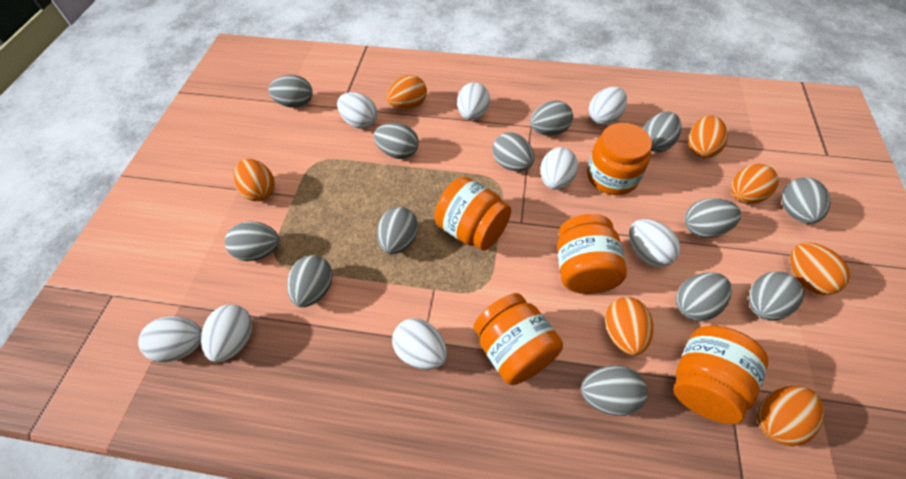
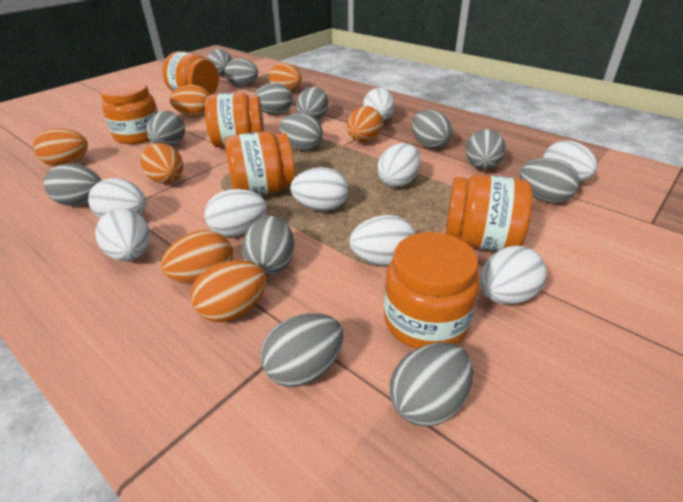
orange jar: 5 -> 6
white egg: 8 -> 9

